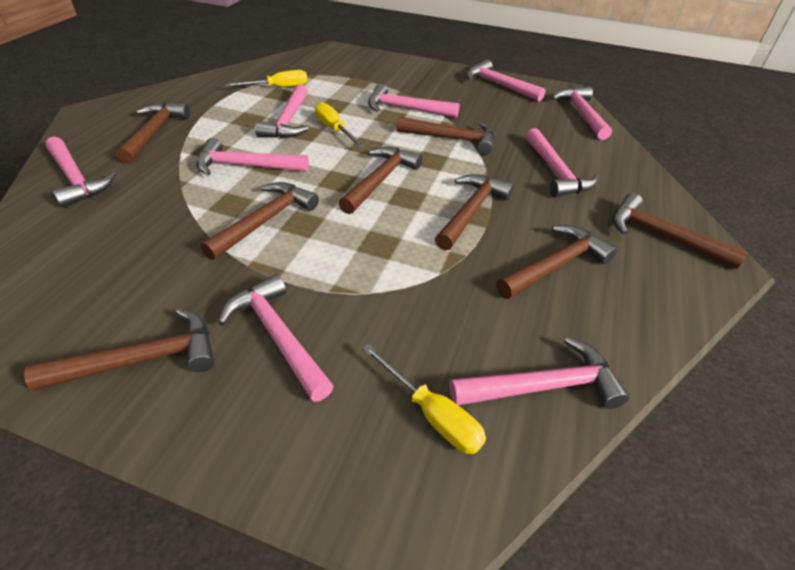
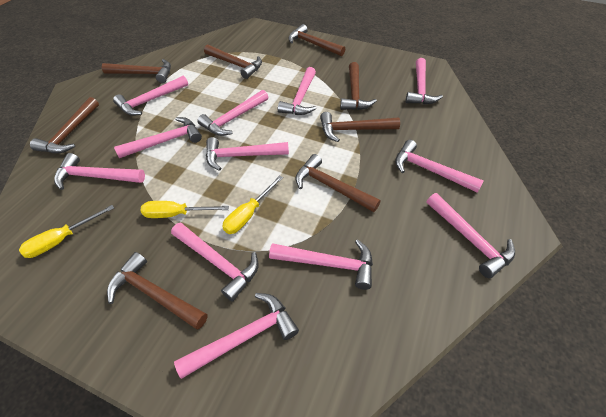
pink hammer: 9 -> 12

